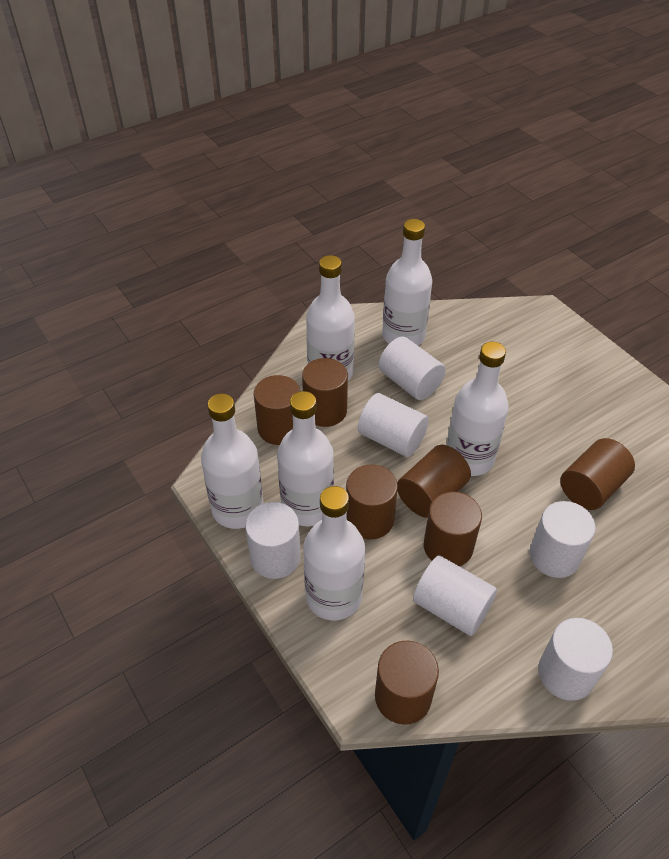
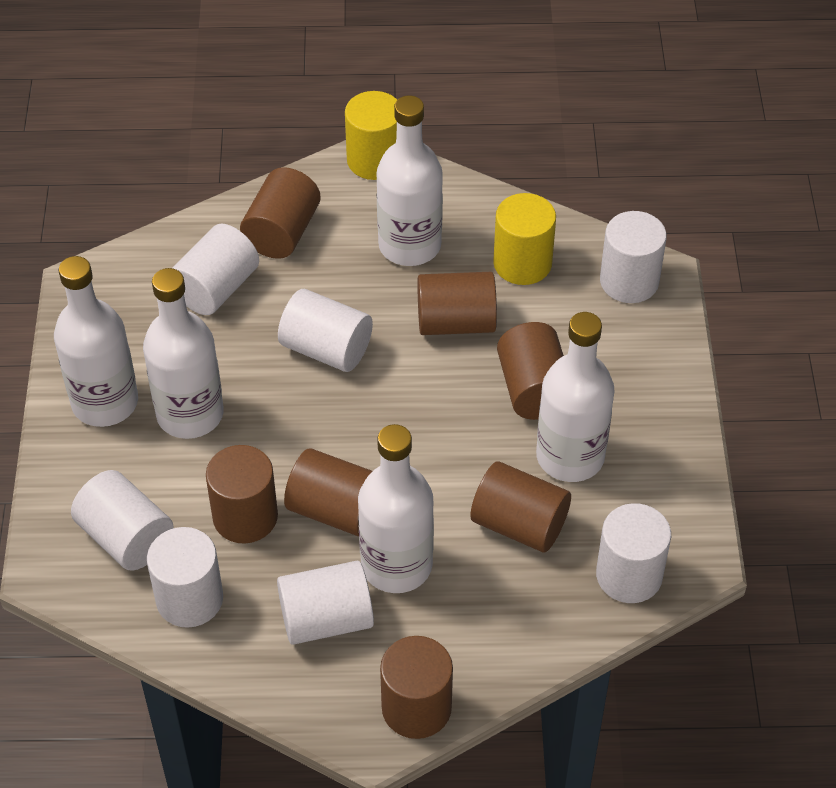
white bottle: 6 -> 5
white cylinder: 6 -> 7
yellow cylinder: 0 -> 2

